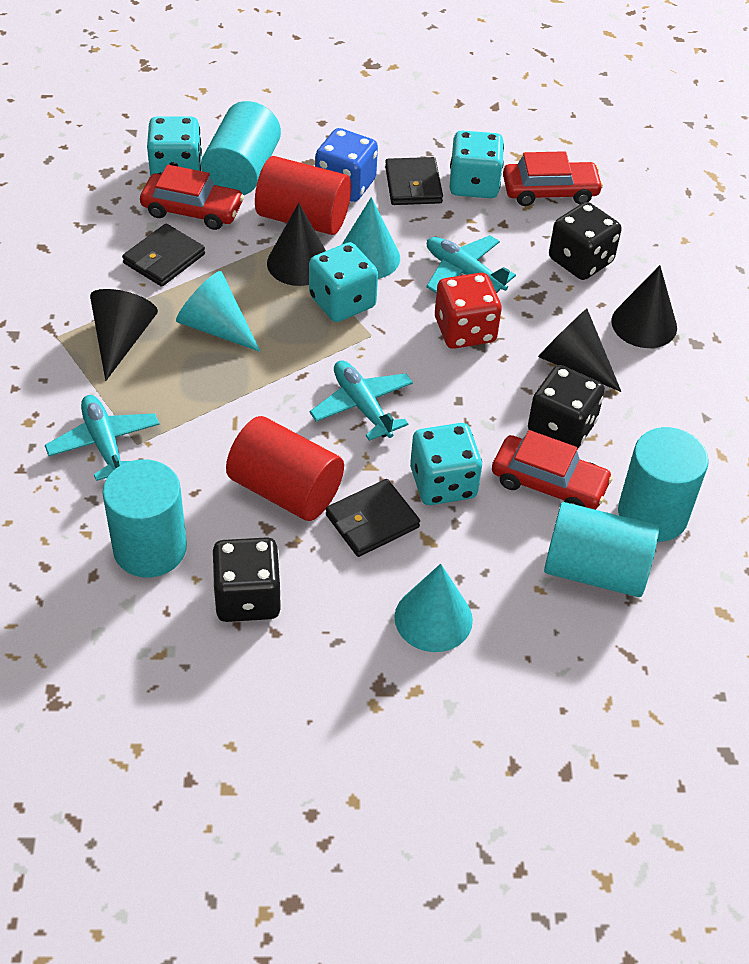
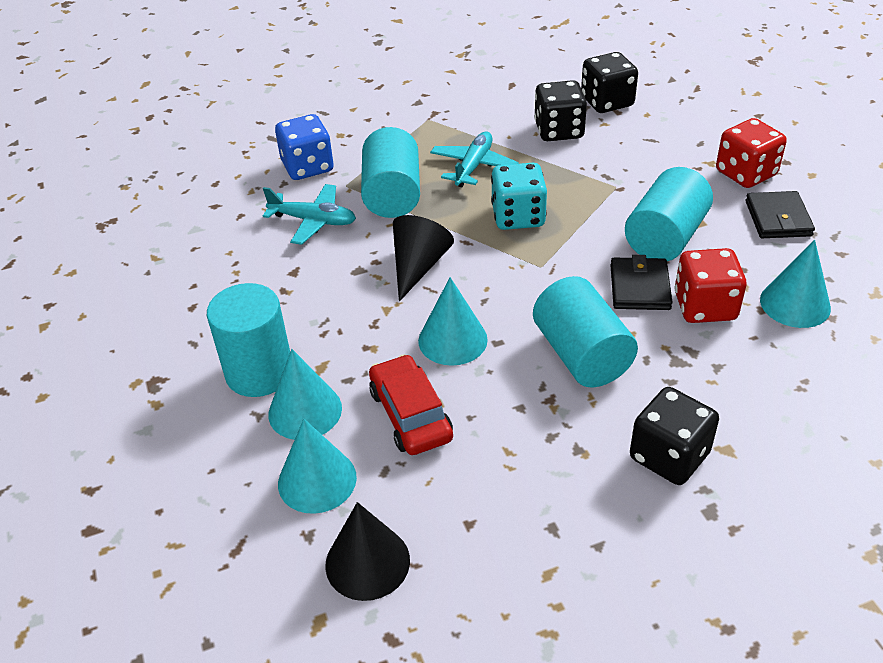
black cone: 4 -> 2
black wallet: 3 -> 2
red car: 3 -> 1
red cylinder: 2 -> 0
red dice: 1 -> 2
turquoise cone: 3 -> 4
turquoise dice: 4 -> 1
turquoise plane: 3 -> 2

